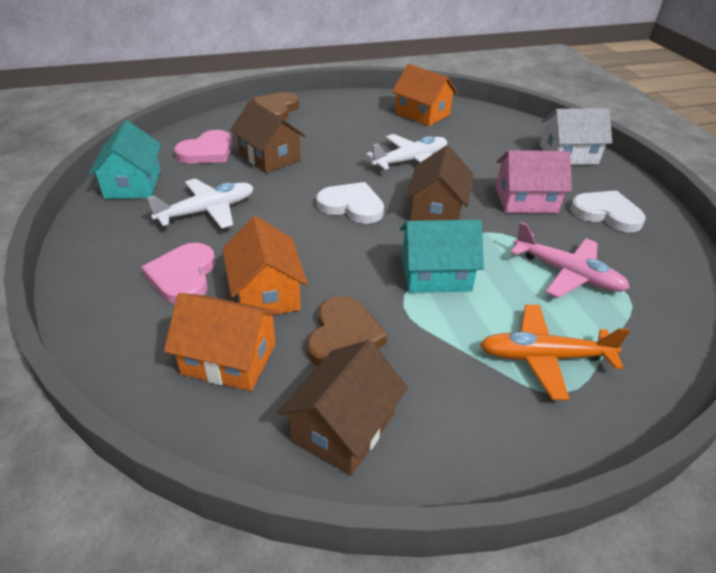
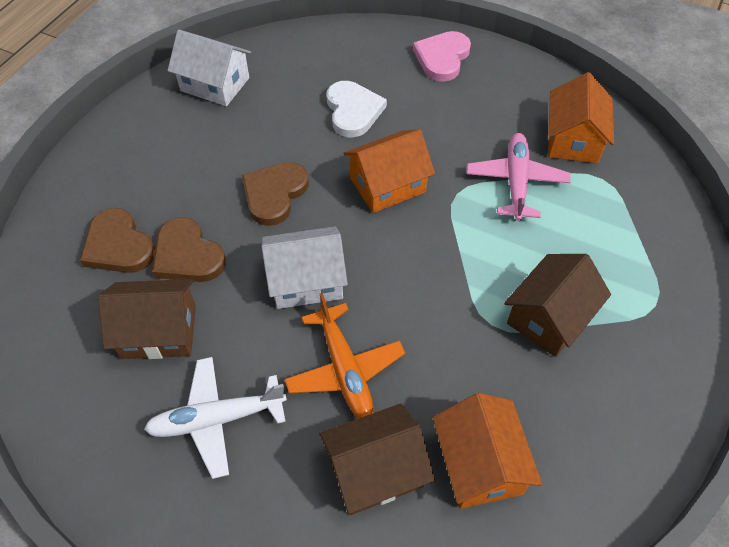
brown heart: 2 -> 3
pink heart: 2 -> 1
pink house: 1 -> 0
turquoise house: 2 -> 0
white heart: 2 -> 1
white house: 1 -> 2
white plane: 2 -> 1

